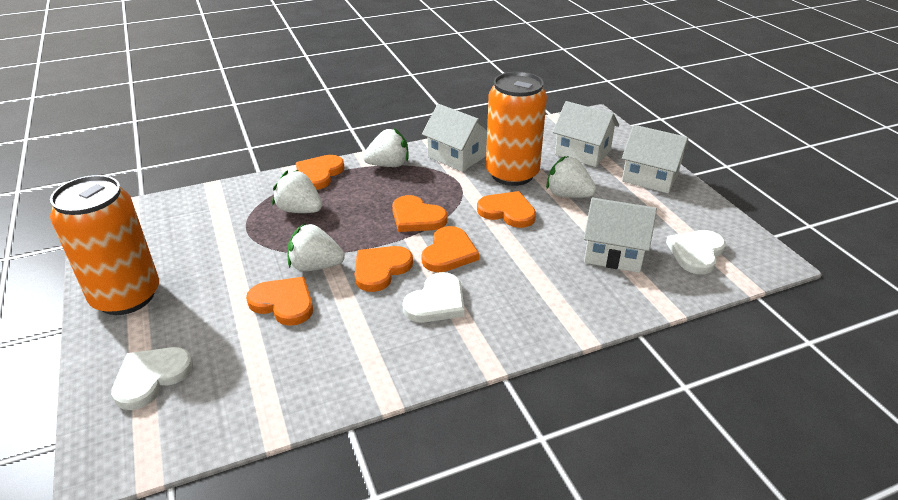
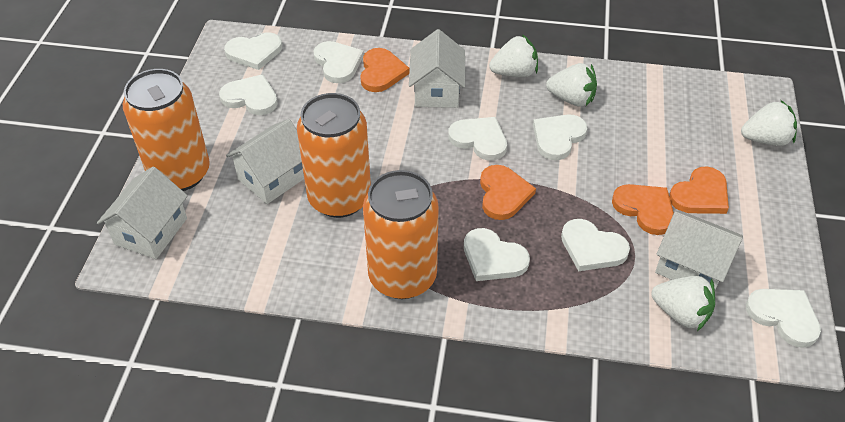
orange can: 2 -> 3
orange heart: 6 -> 4
white heart: 3 -> 8

